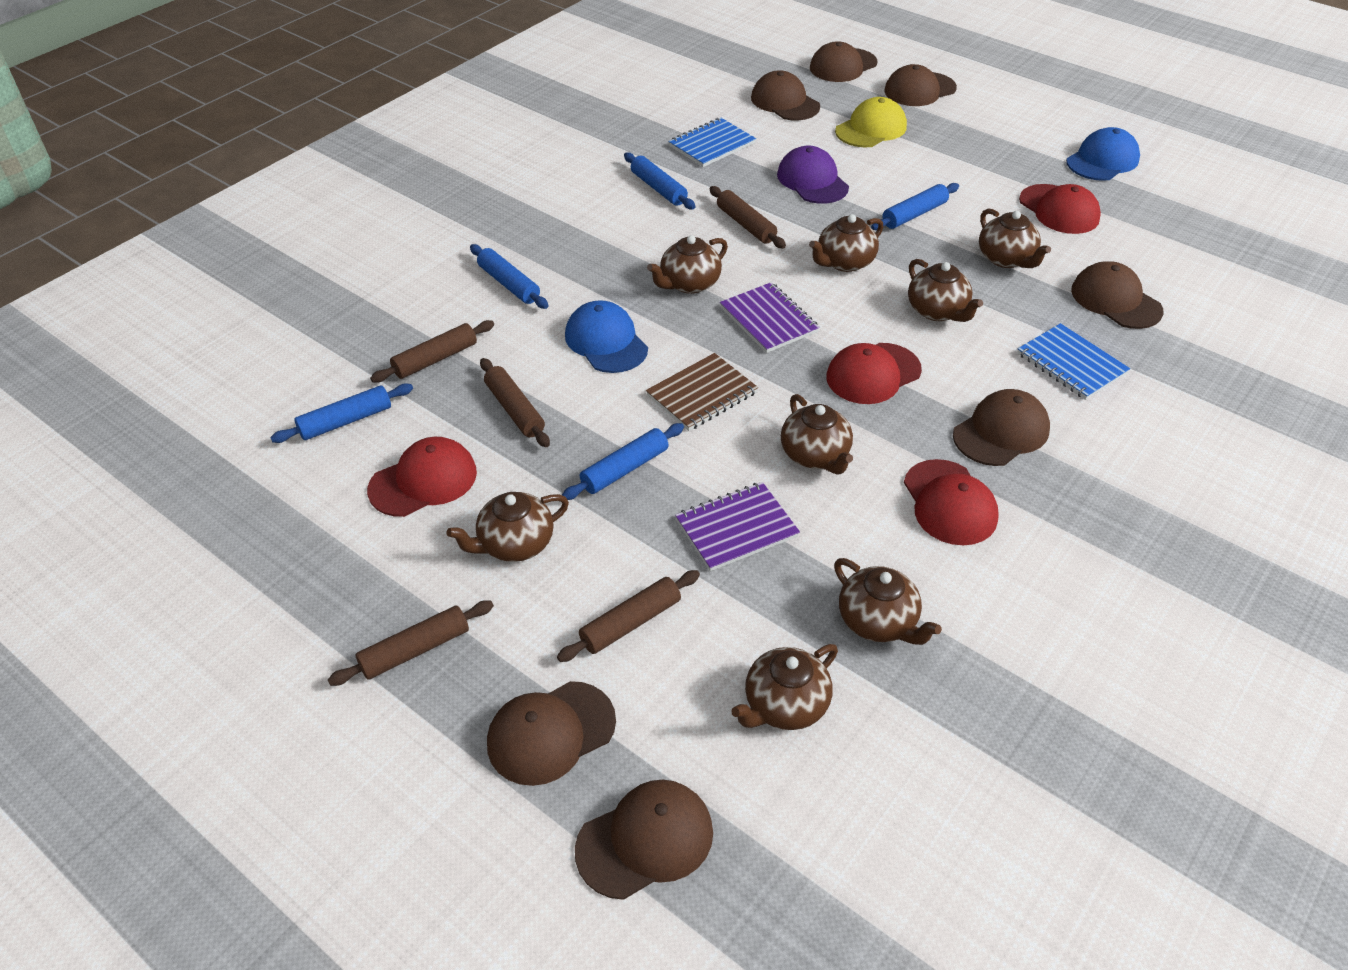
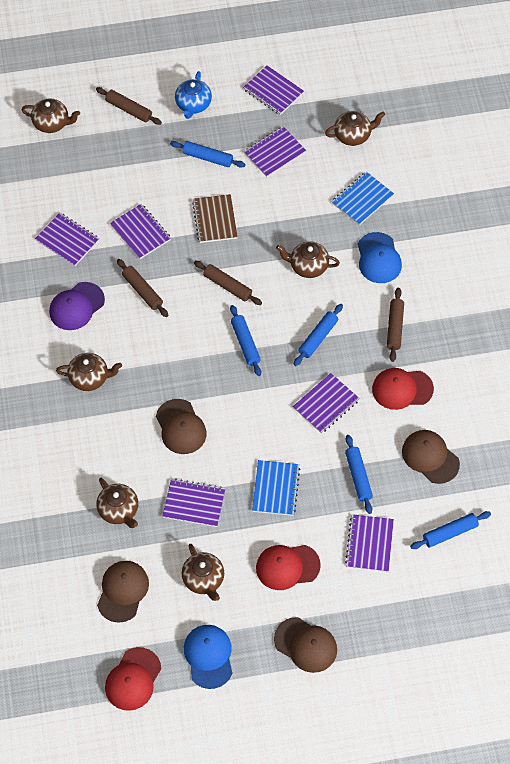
blue teapot: 0 -> 1
brown cap: 7 -> 4
brown rolling pin: 5 -> 4
brown teapot: 8 -> 6
purple notebook: 2 -> 7
red cap: 4 -> 3
yellow cap: 1 -> 0

